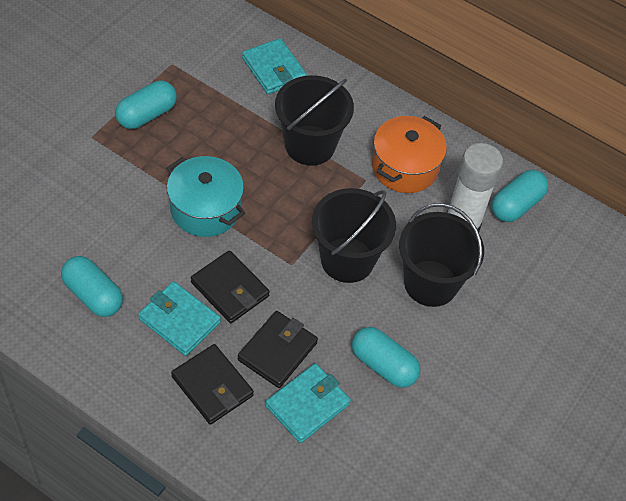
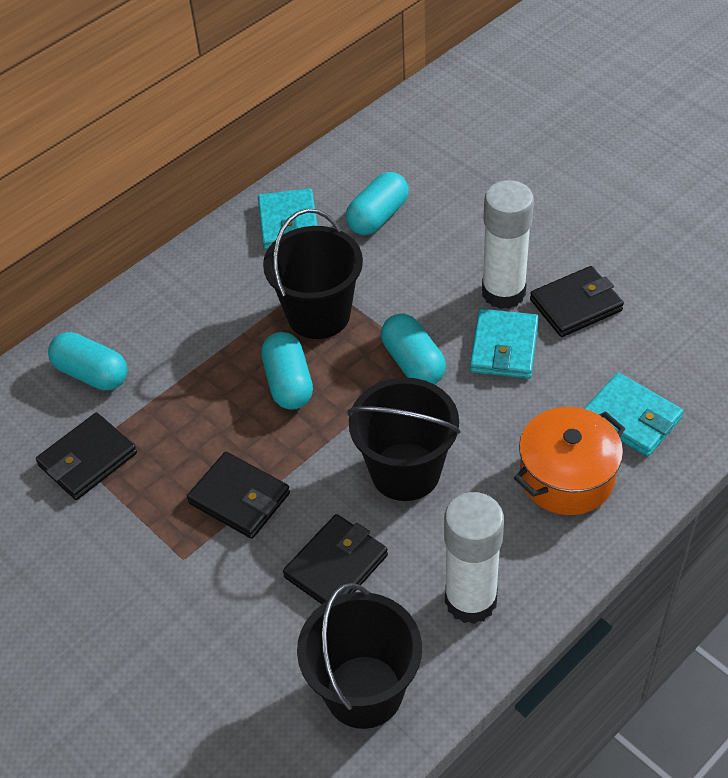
black wallet: 3 -> 4
turquoise pot: 1 -> 0
white glue stick: 1 -> 2

